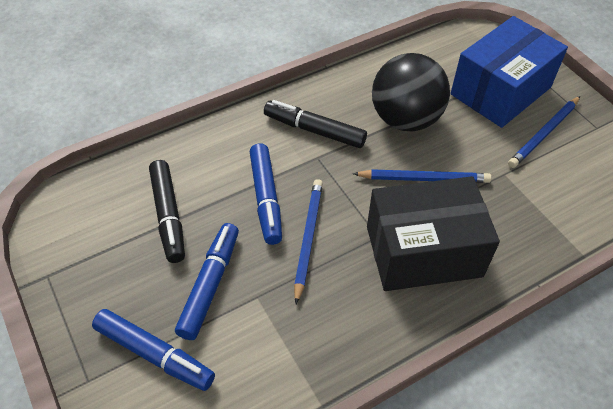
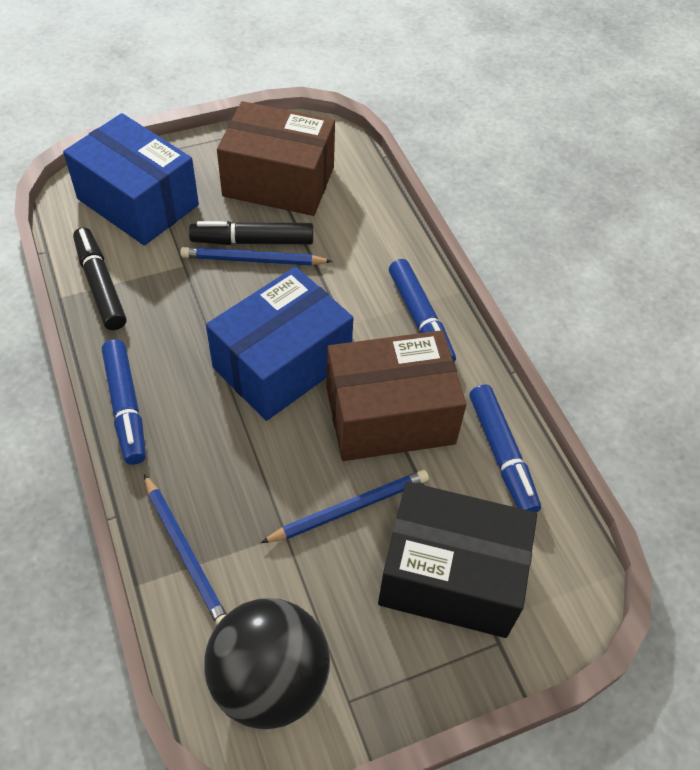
blue box: 1 -> 2
brown box: 0 -> 2

